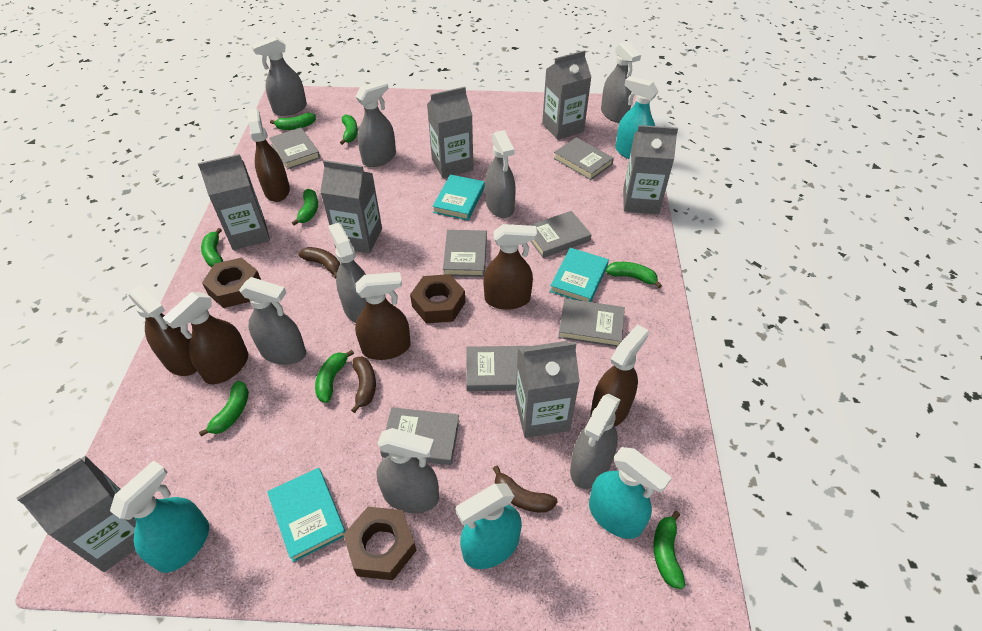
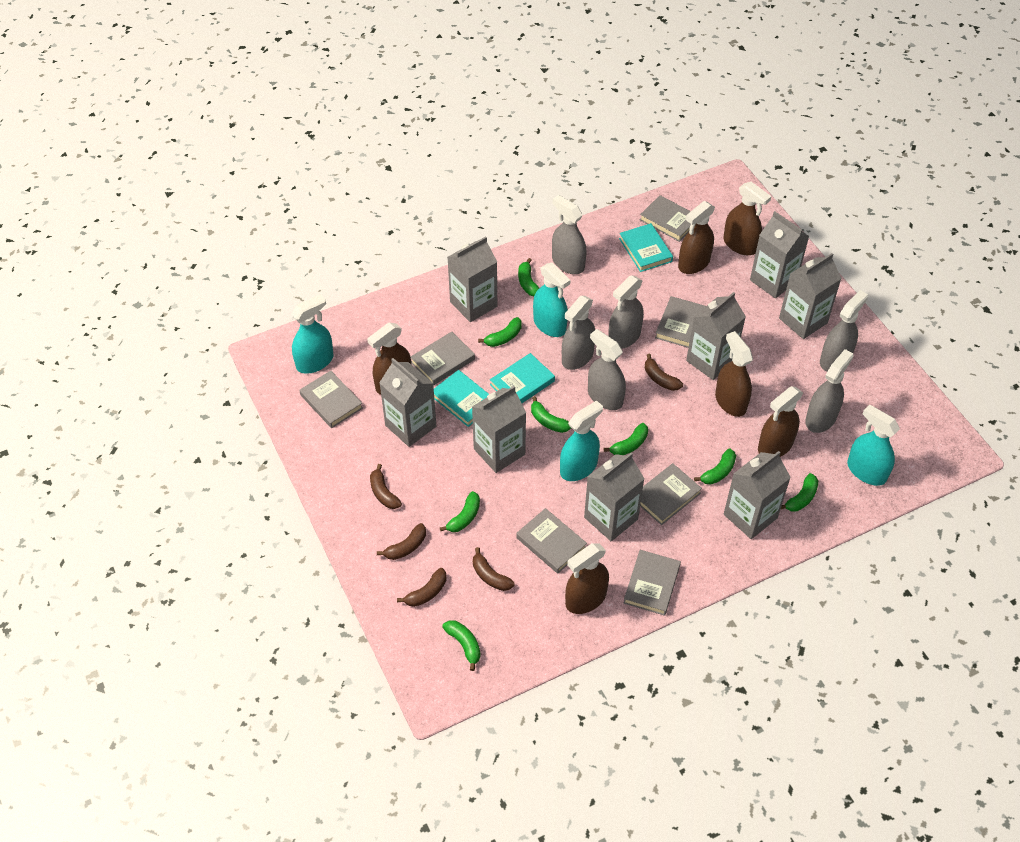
brown banana: 3 -> 5
brown nut: 3 -> 0
grey carton: 7 -> 8
grey spray bottle: 8 -> 6

